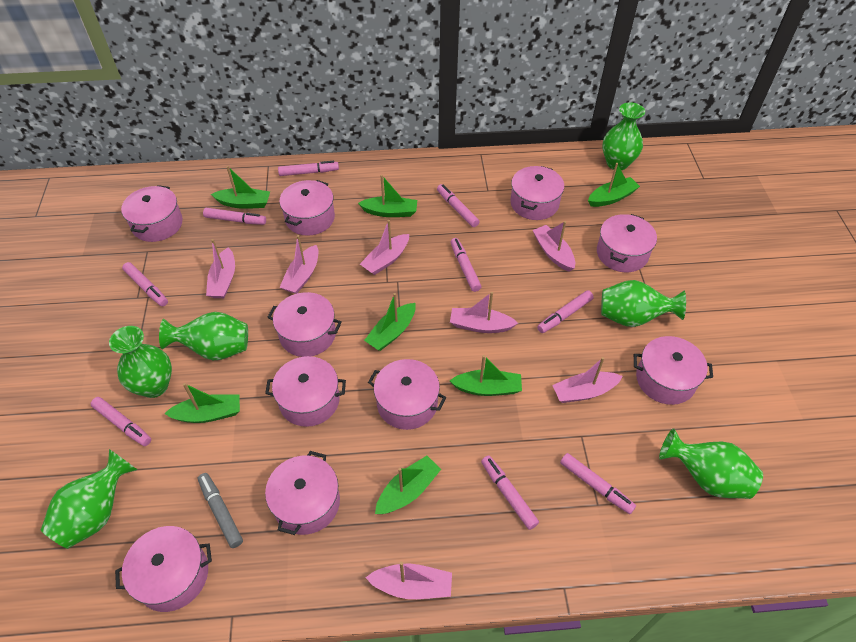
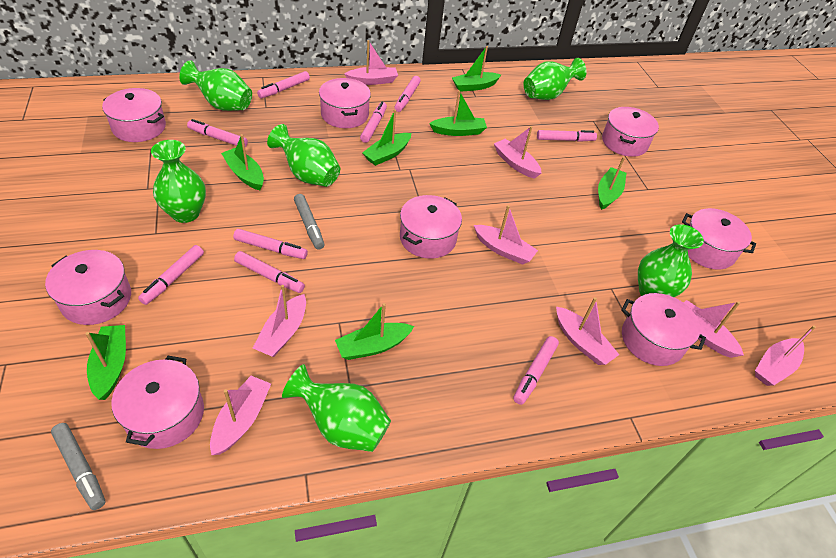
grey marker: 1 -> 2
pink boat: 7 -> 8
pink pot: 10 -> 8

